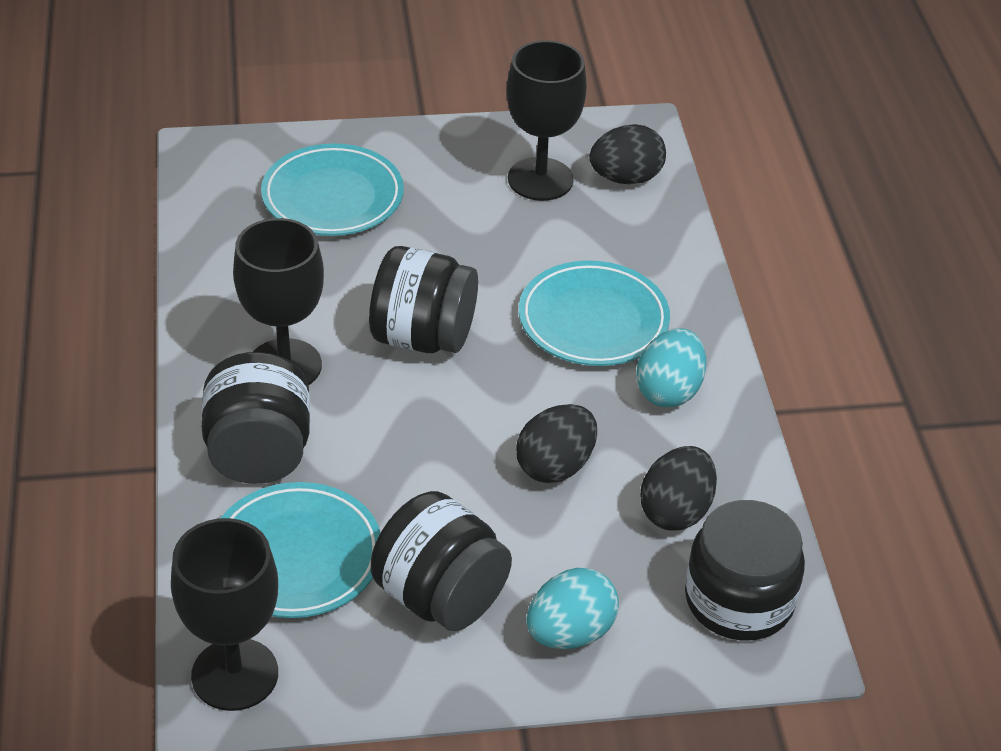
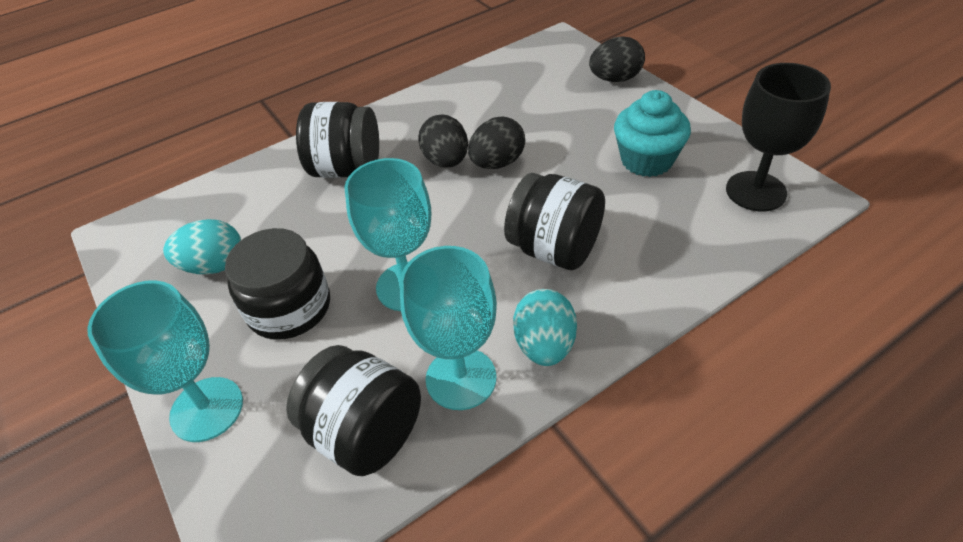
black goblet: 3 -> 1
turquoise cupcake: 0 -> 1
turquoise goblet: 0 -> 3
turquoise plate: 3 -> 0

